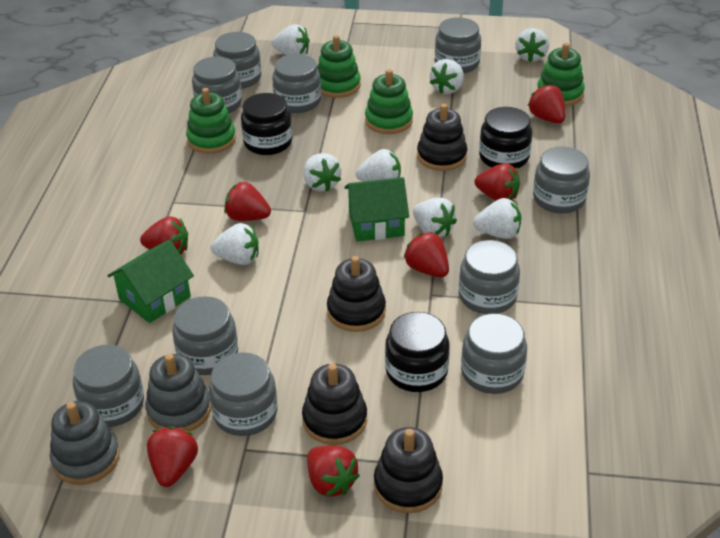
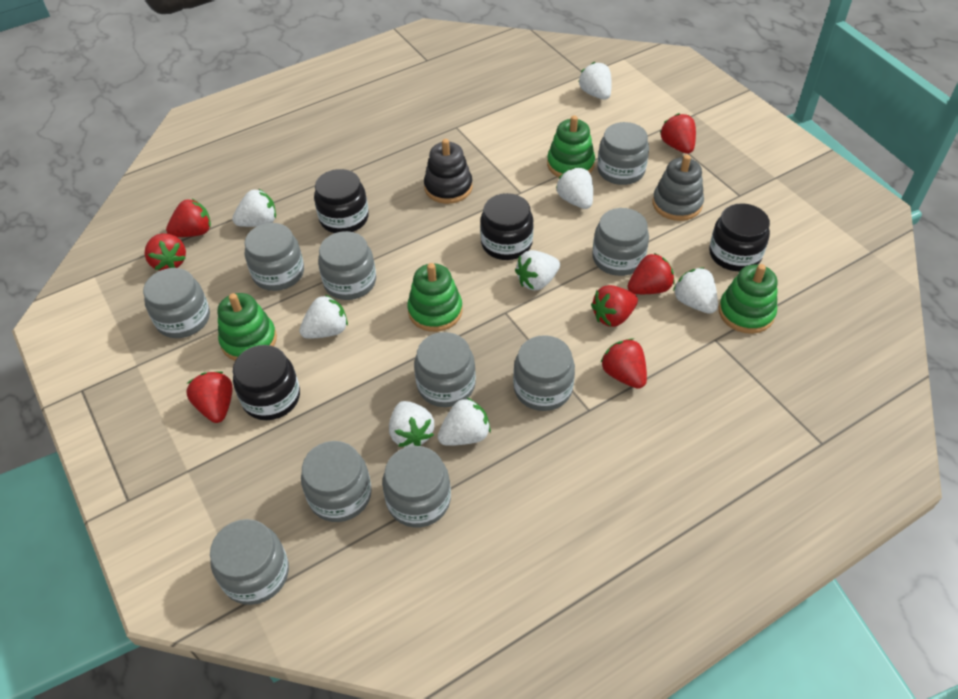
black jar: 3 -> 4
black stacking toy: 4 -> 1
green house: 2 -> 0
grey stacking toy: 2 -> 1

